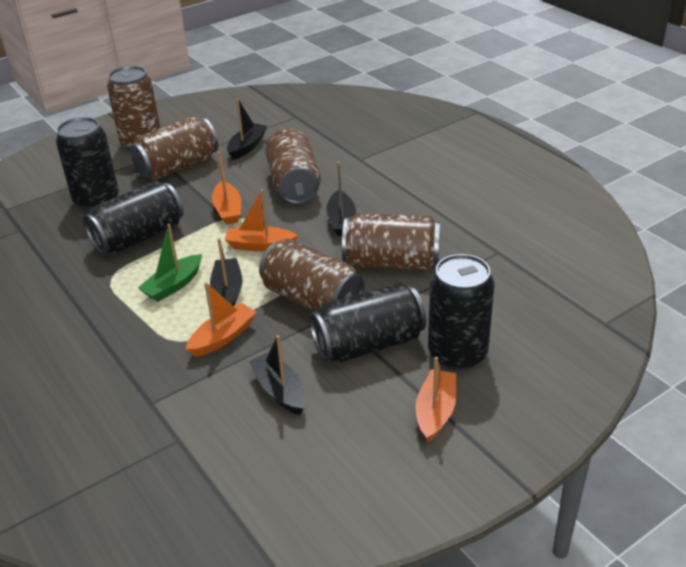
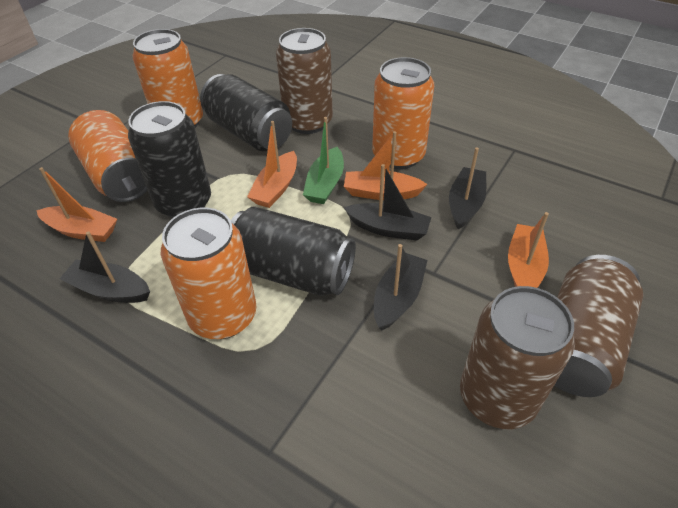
black can: 4 -> 3
brown can: 5 -> 3
orange can: 0 -> 4

